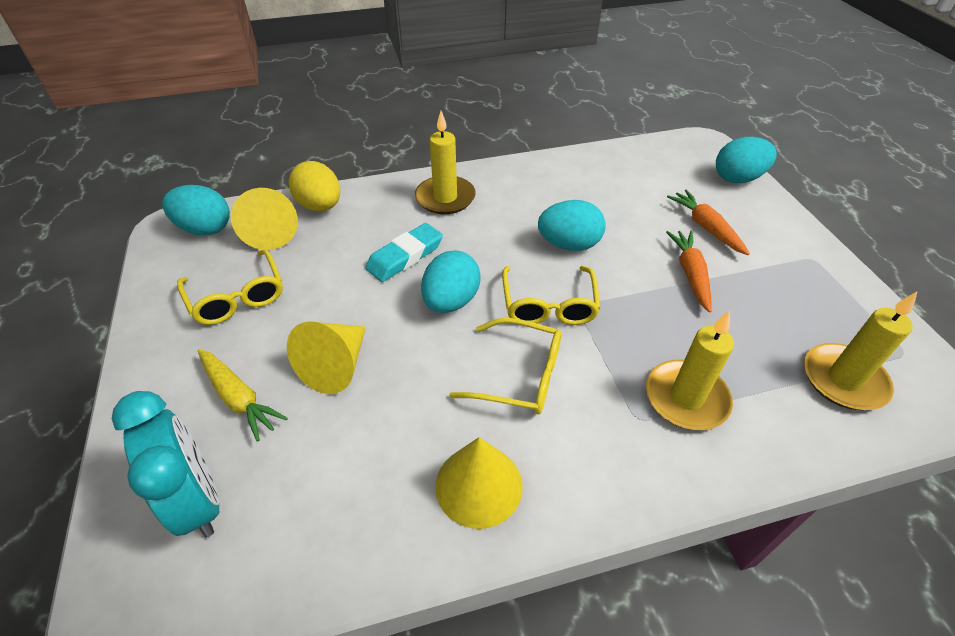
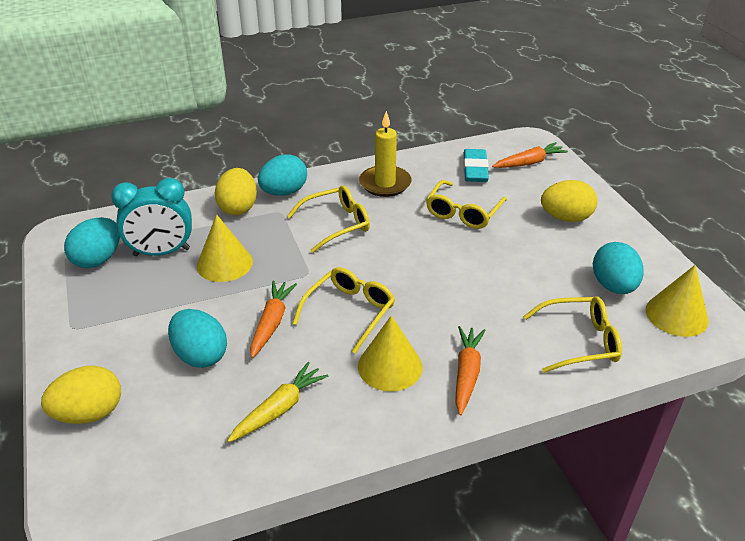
orange carrot: 2 -> 3
yellow candle: 3 -> 1
yellow egg: 1 -> 3
yellow glasses: 3 -> 4

